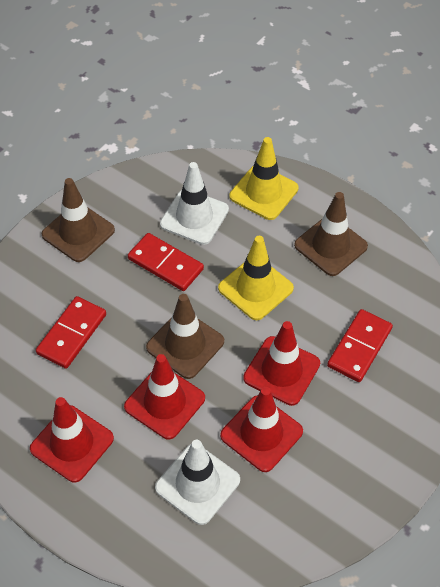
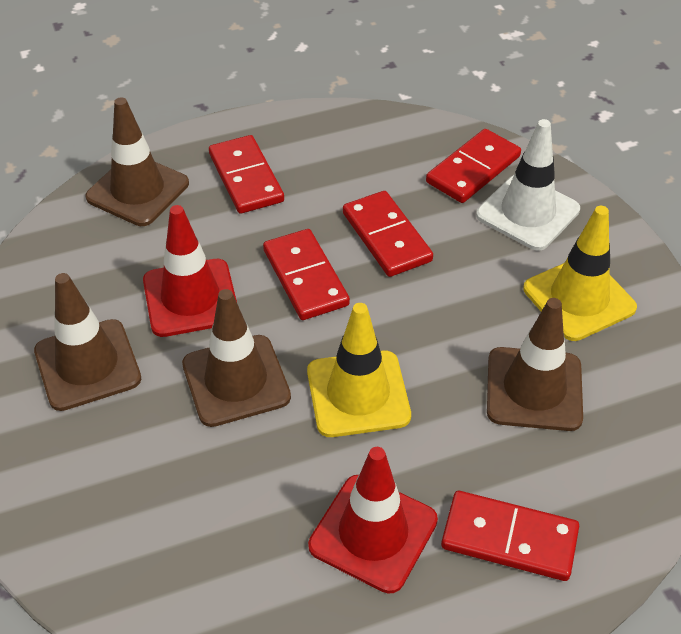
brown traffic cone: 3 -> 4
red domino: 3 -> 5
red traffic cone: 4 -> 2
white traffic cone: 2 -> 1

